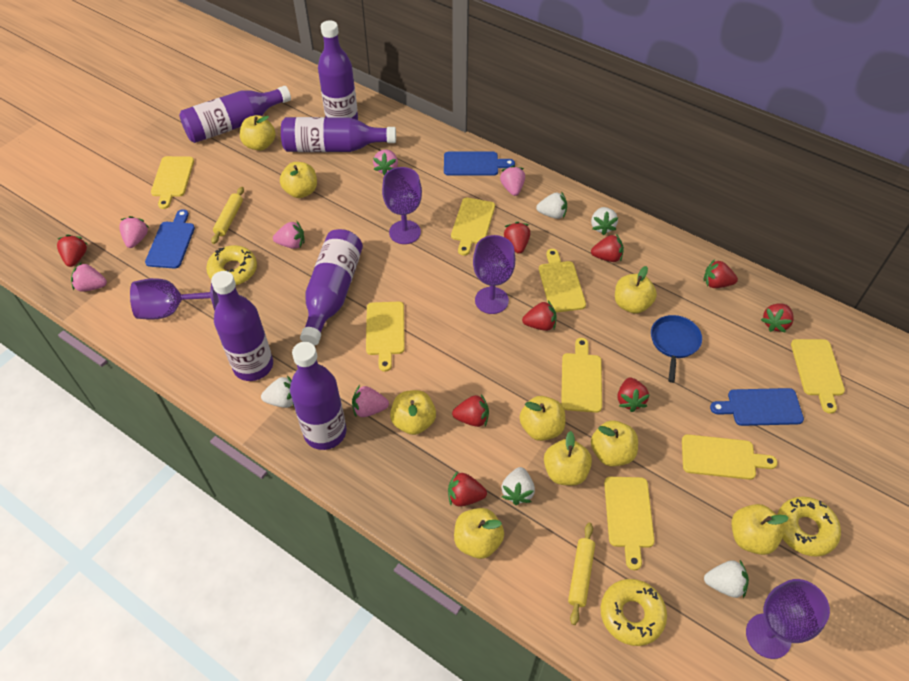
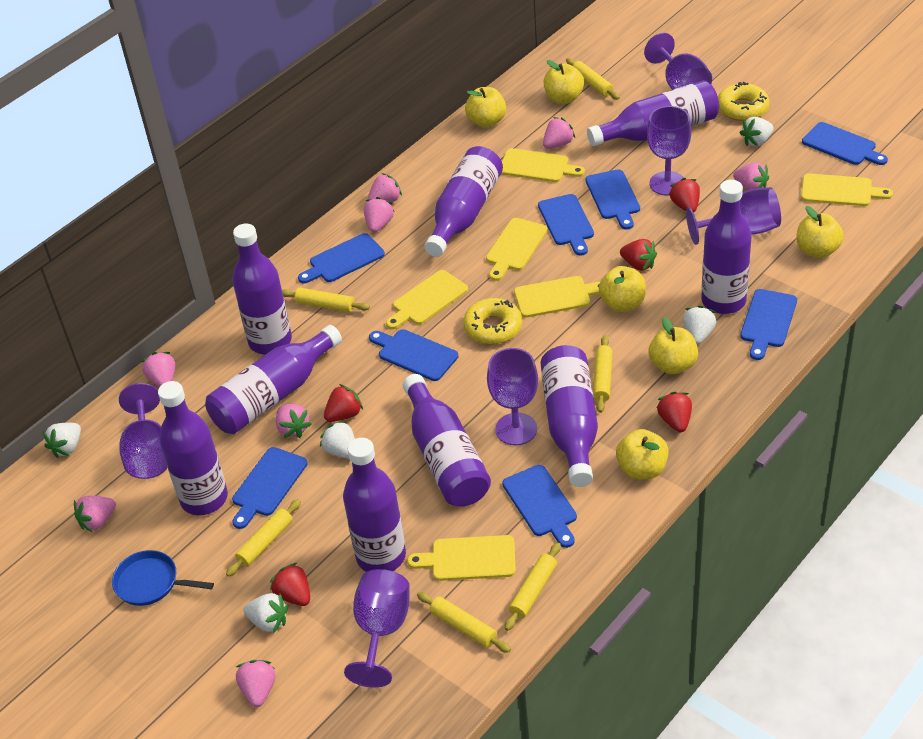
blue cutting board: 3 -> 8
pink strawberry: 6 -> 8
purple bottle: 6 -> 9
purple goblet: 4 -> 6
red strawberry: 9 -> 5
yellow apple: 9 -> 6
yellow cutting board: 8 -> 6
yellow donut: 3 -> 2
yellow rolling pin: 2 -> 6

